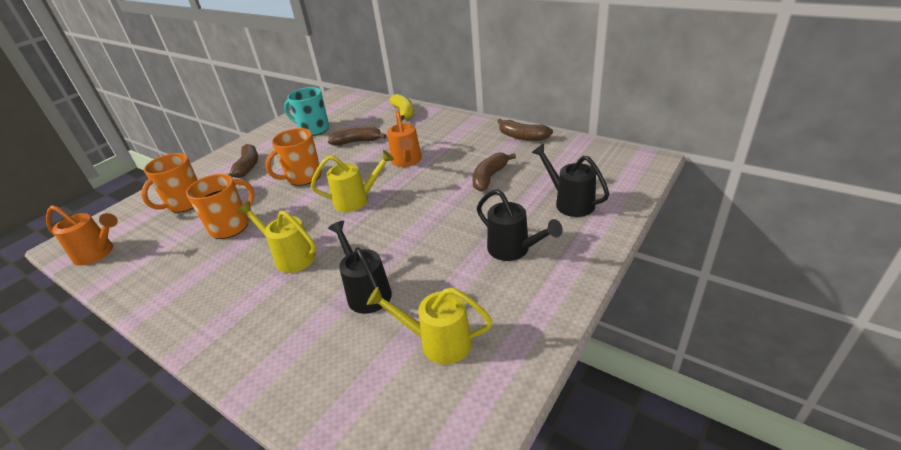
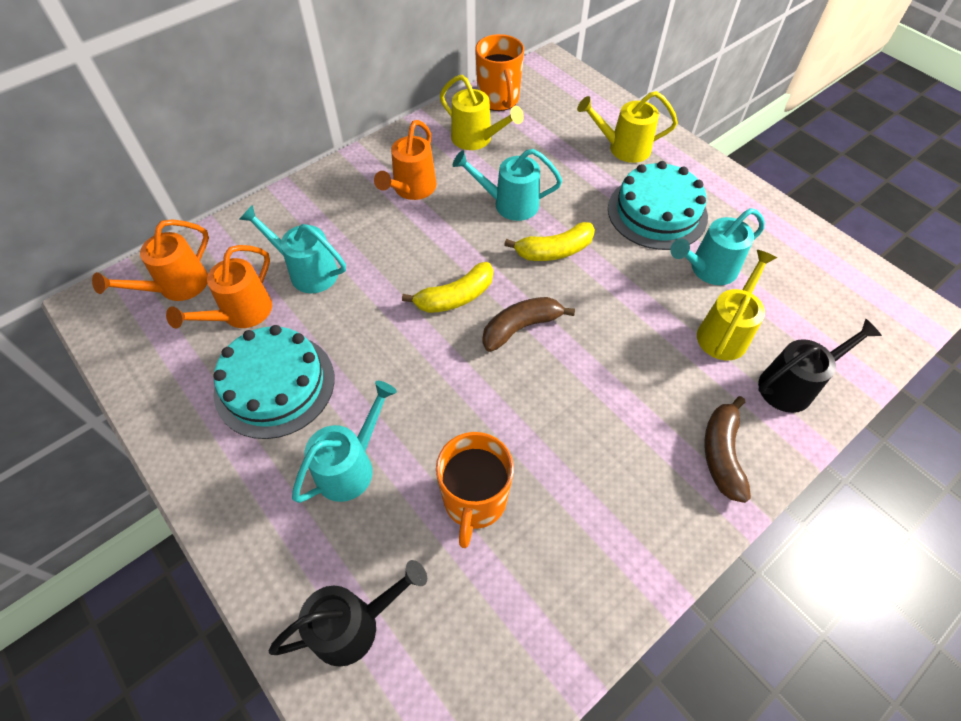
black watering can: 3 -> 2
brown banana: 4 -> 2
orange mug: 3 -> 2
orange watering can: 2 -> 3
turquoise cake: 0 -> 2
turquoise mug: 1 -> 0
turquoise watering can: 0 -> 4
yellow banana: 1 -> 2

